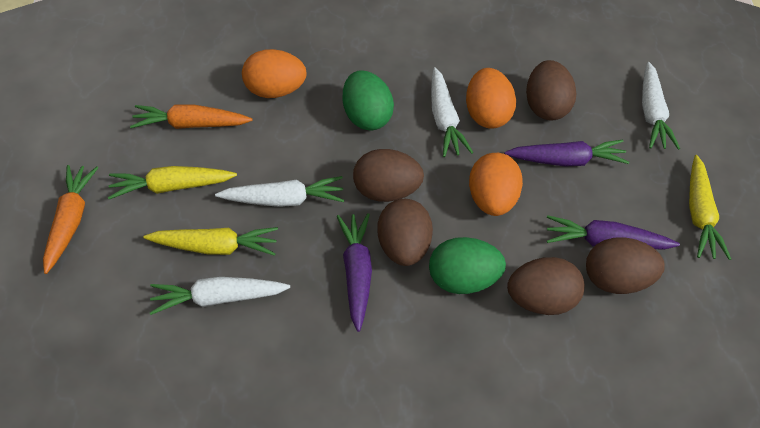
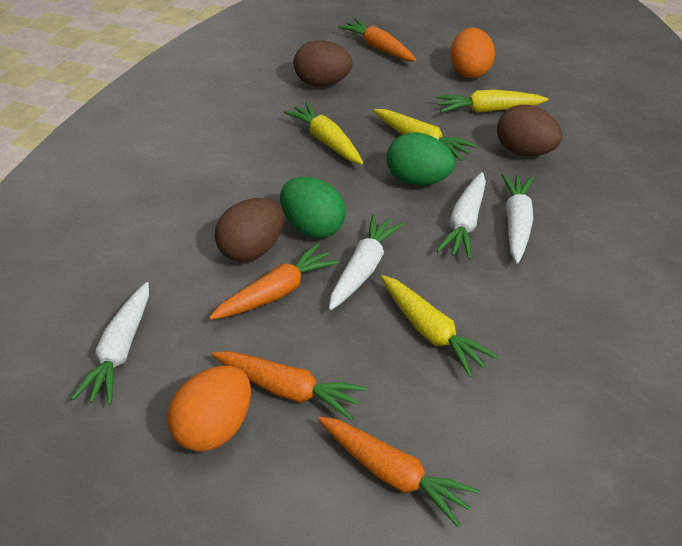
brown egg: 5 -> 3
orange carrot: 2 -> 4
orange egg: 3 -> 2
purple carrot: 3 -> 0
yellow carrot: 3 -> 4

